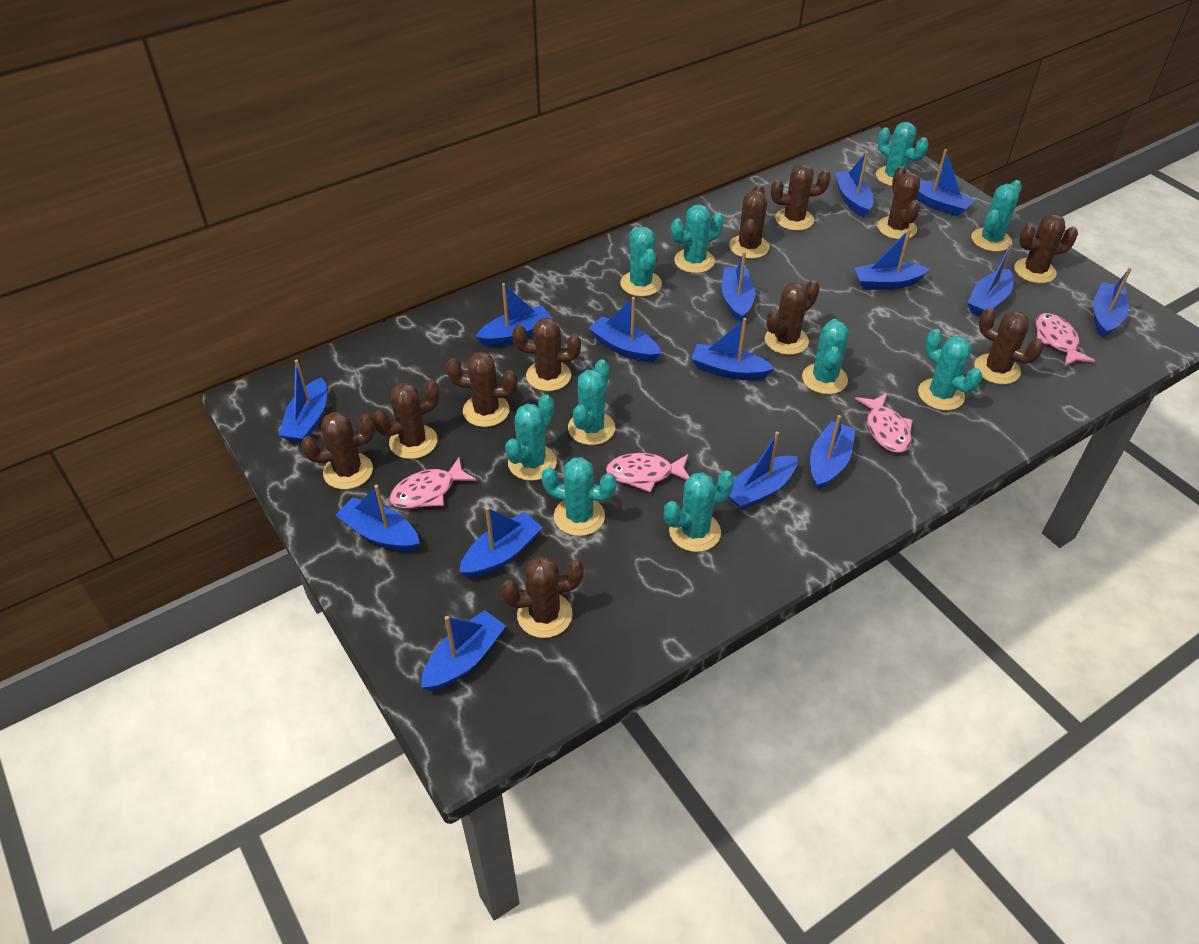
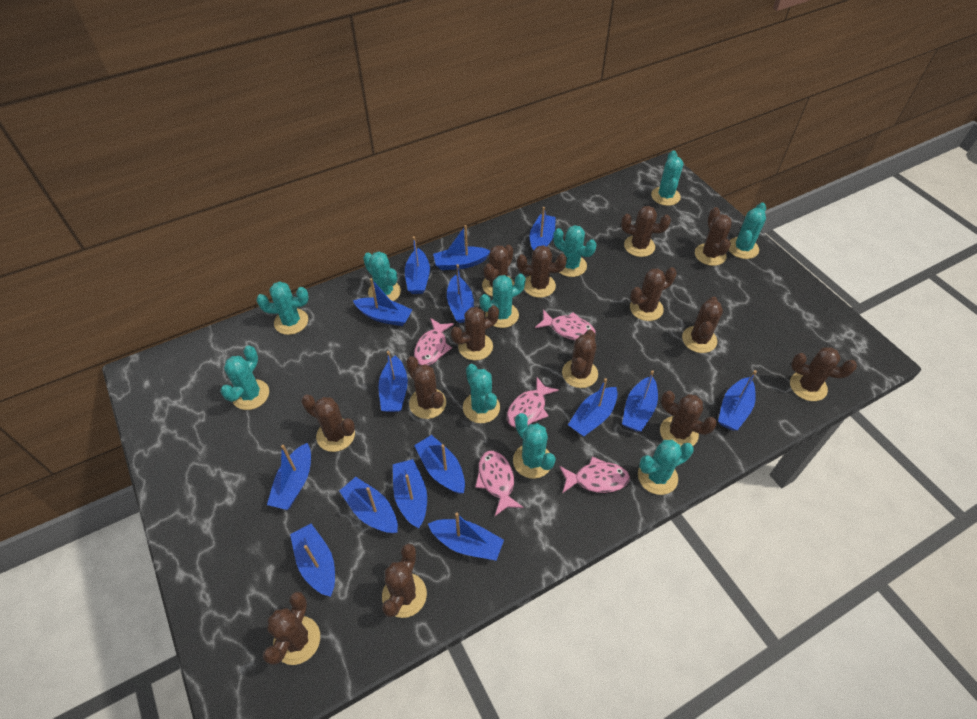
brown cactus: 11 -> 14
pink fish: 4 -> 5

